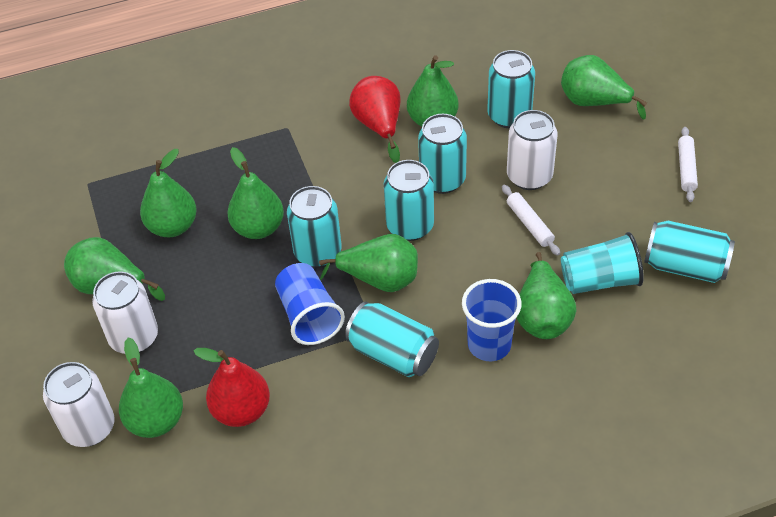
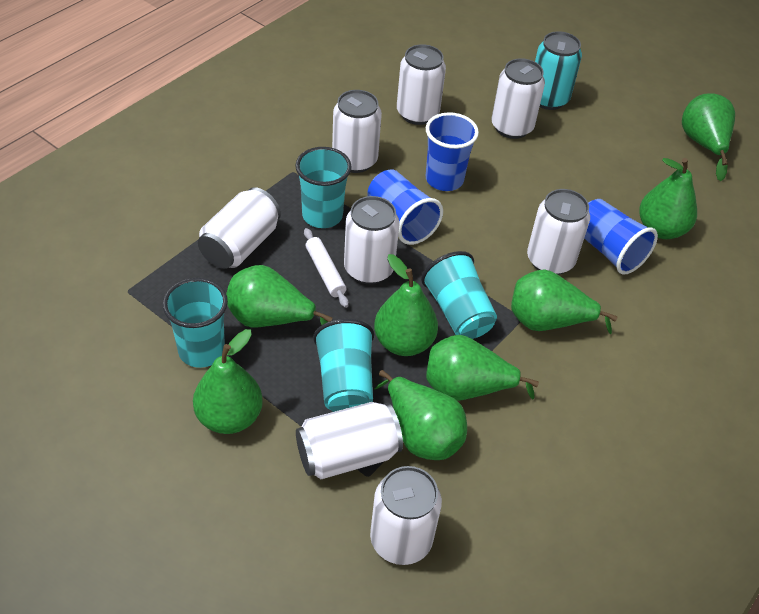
blue cup: 2 -> 3
red pear: 2 -> 0
turquoise can: 6 -> 1
turquoise cup: 1 -> 4
white can: 3 -> 8
white rolling pin: 2 -> 1

